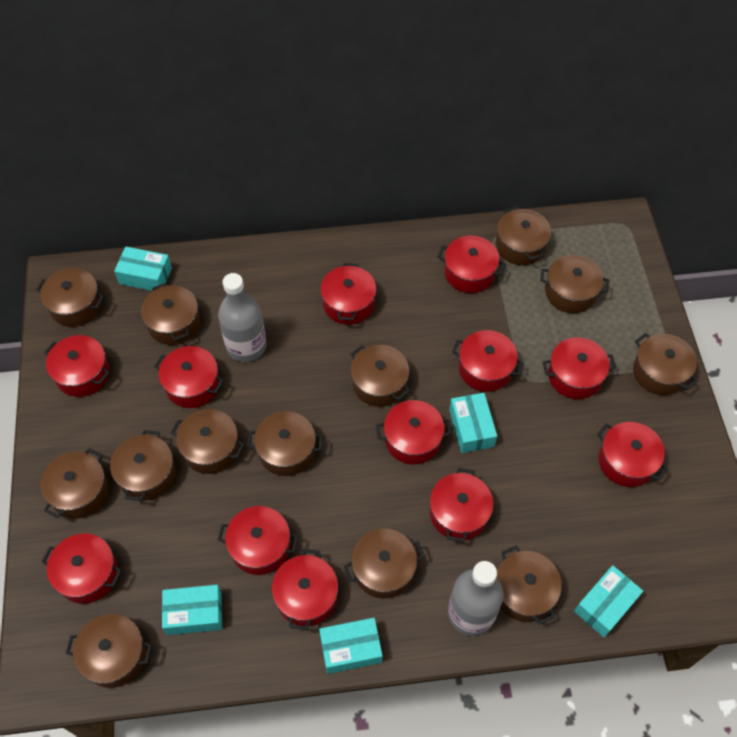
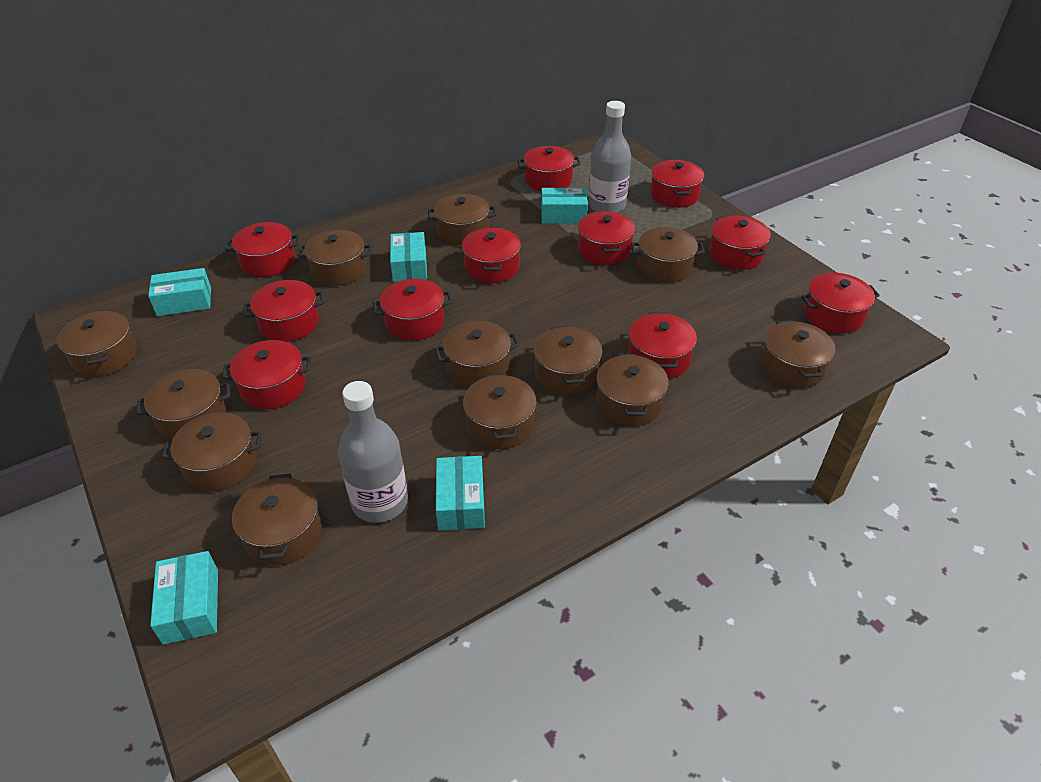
brown pot: 13 -> 12
red pot: 12 -> 11

